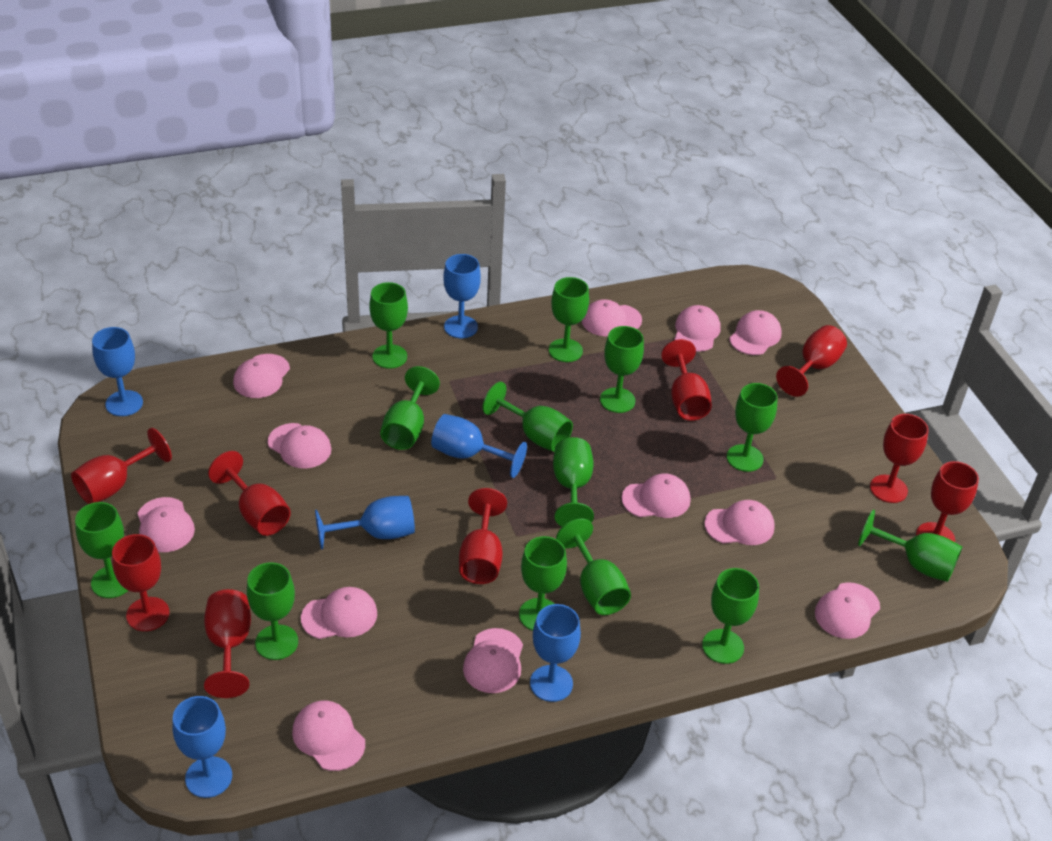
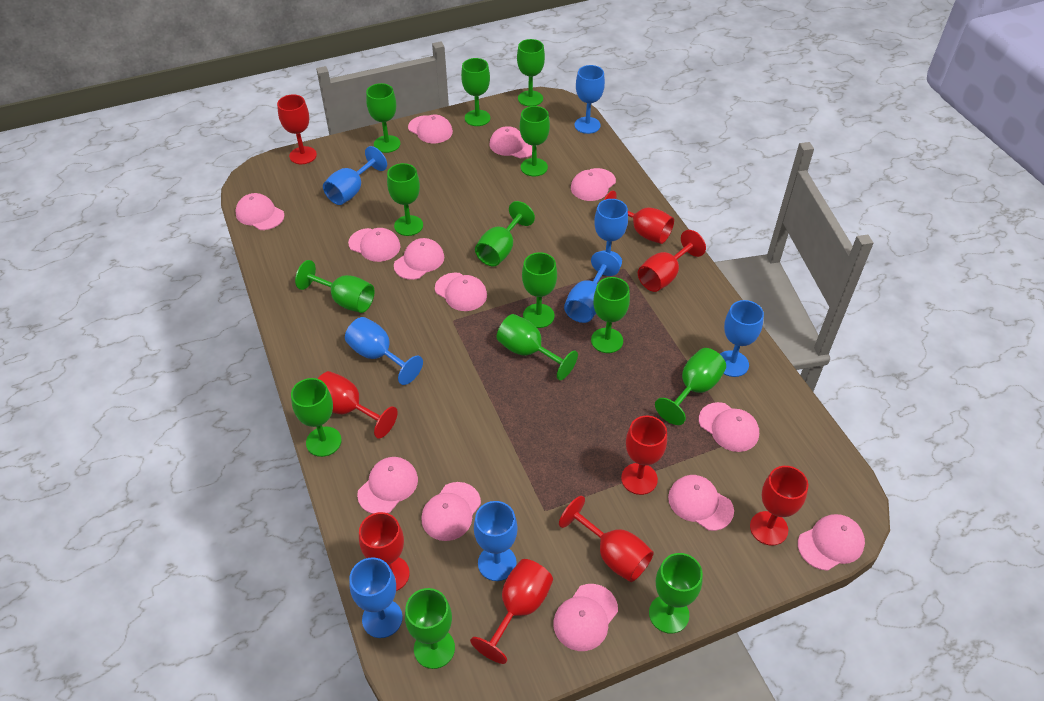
blue goblet: 6 -> 8
green goblet: 13 -> 14
pink cap: 12 -> 13

